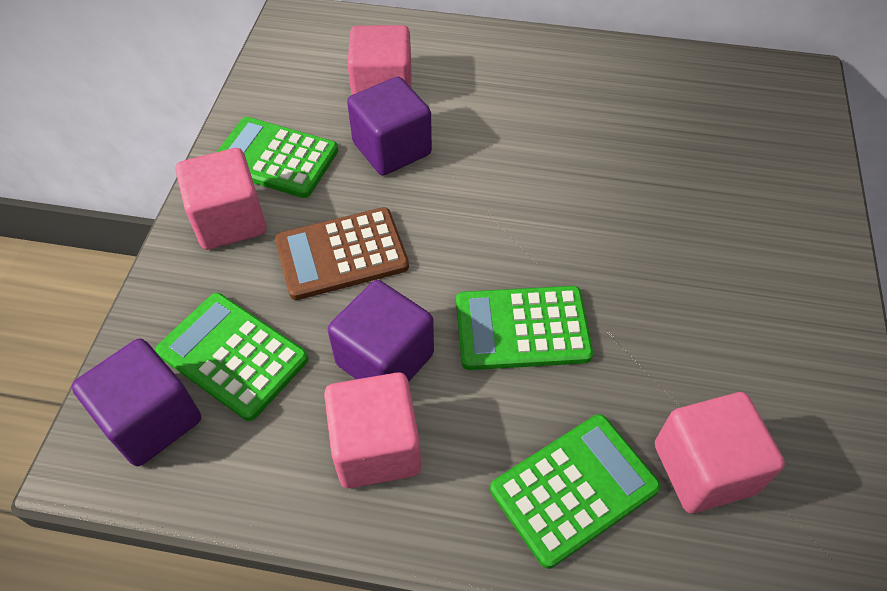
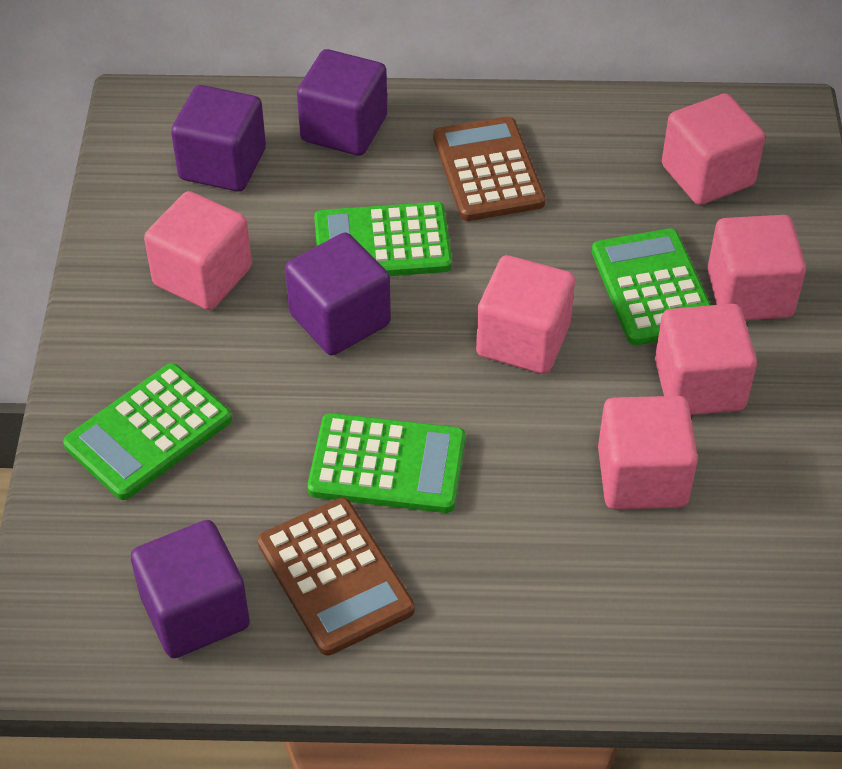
brown calculator: 1 -> 2
pink cube: 4 -> 6
purple cube: 3 -> 4

